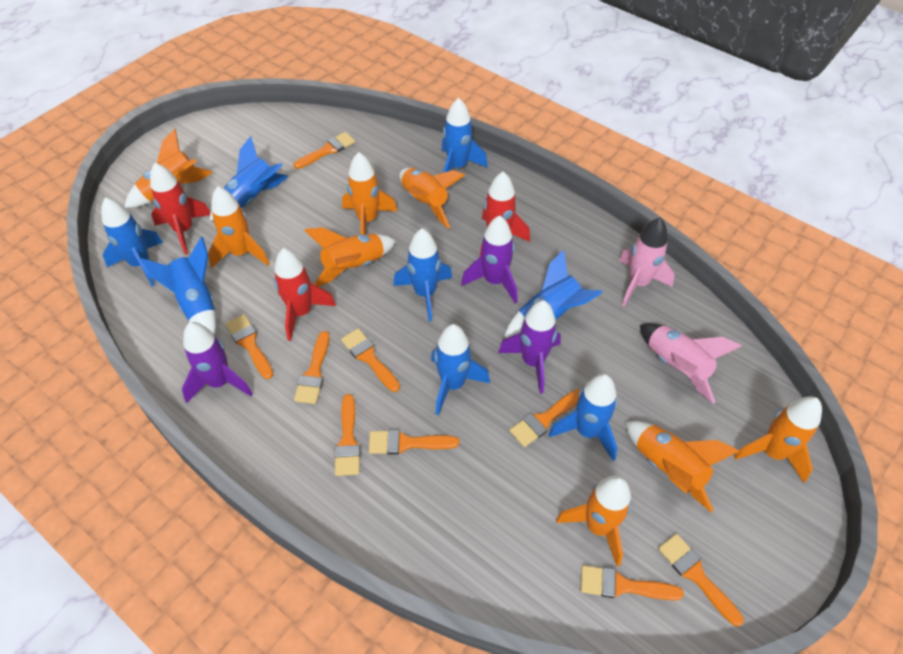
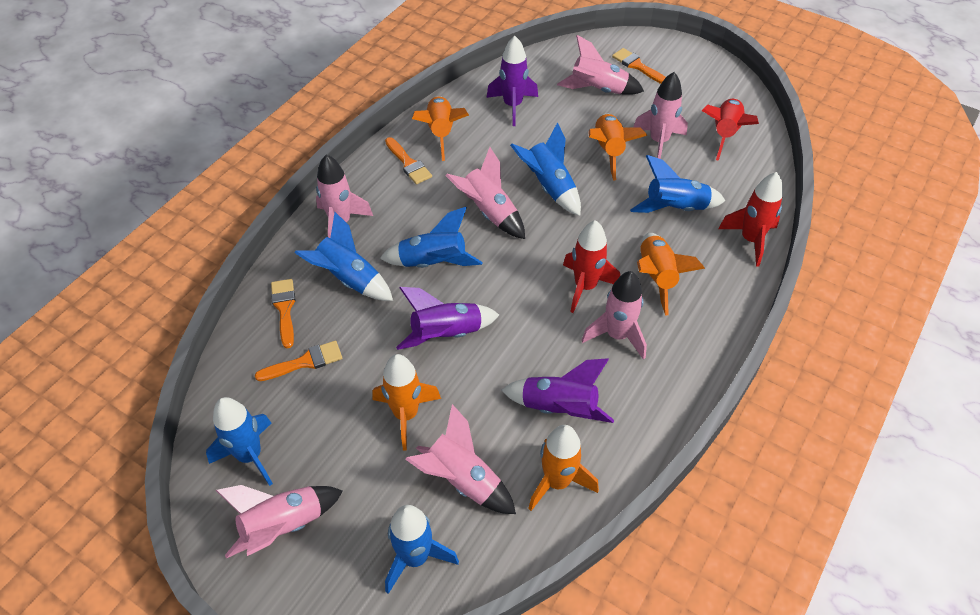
blue rocket: 8 -> 6
orange brush: 9 -> 4
orange rocket: 8 -> 5
pink rocket: 2 -> 7

